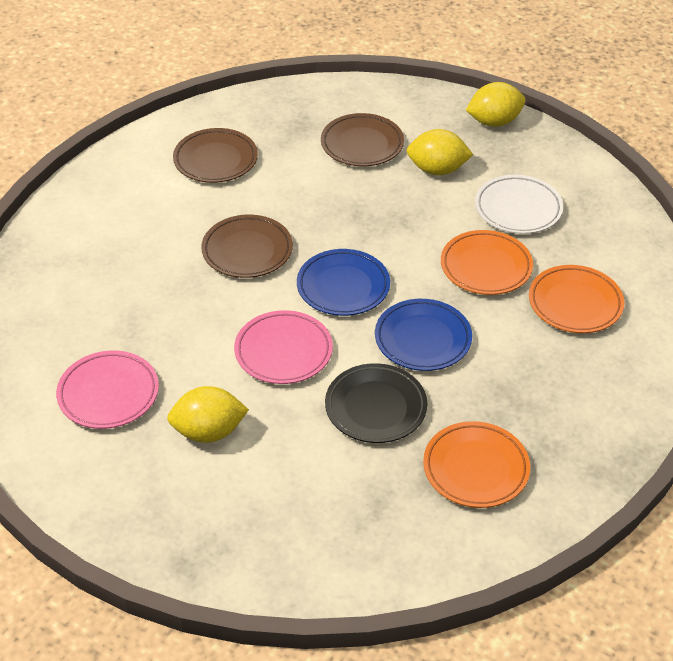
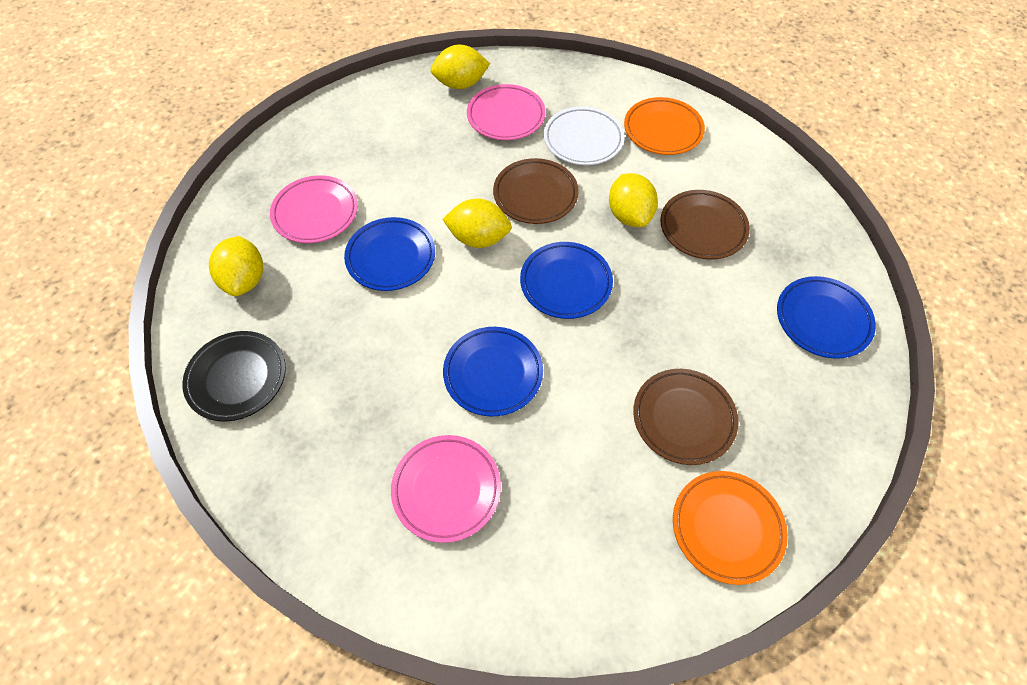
blue plate: 2 -> 4
orange plate: 3 -> 2
pink plate: 2 -> 3
yellow lemon: 3 -> 4

